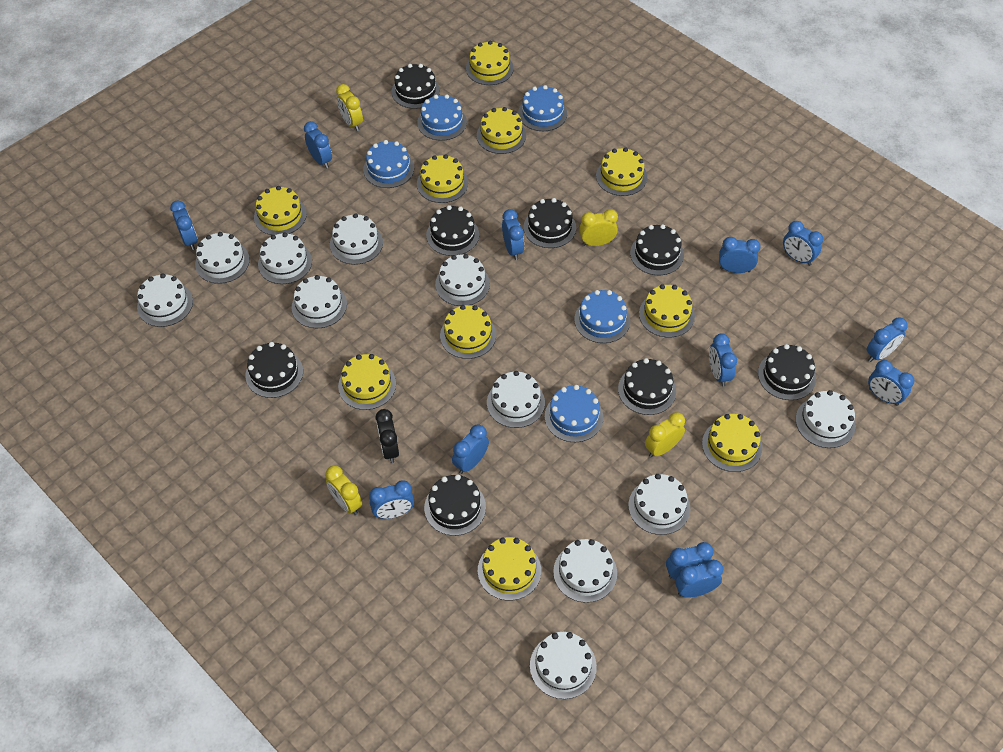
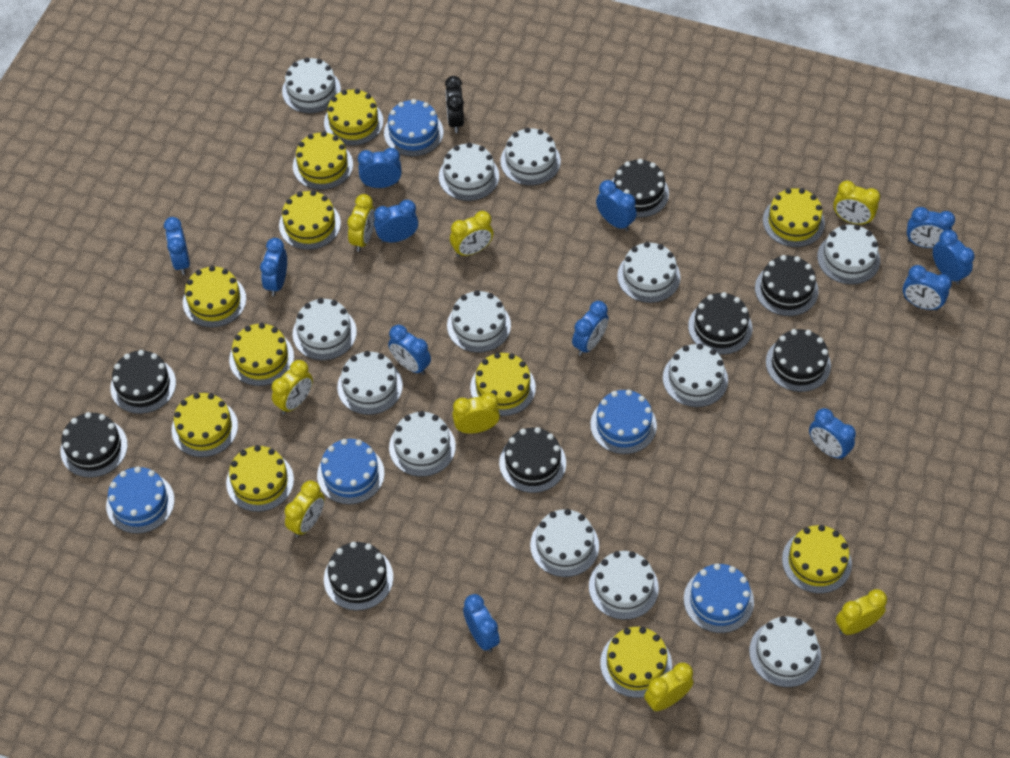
white cake: 11 -> 13
yellow cake: 10 -> 11
yellow clock: 4 -> 8

